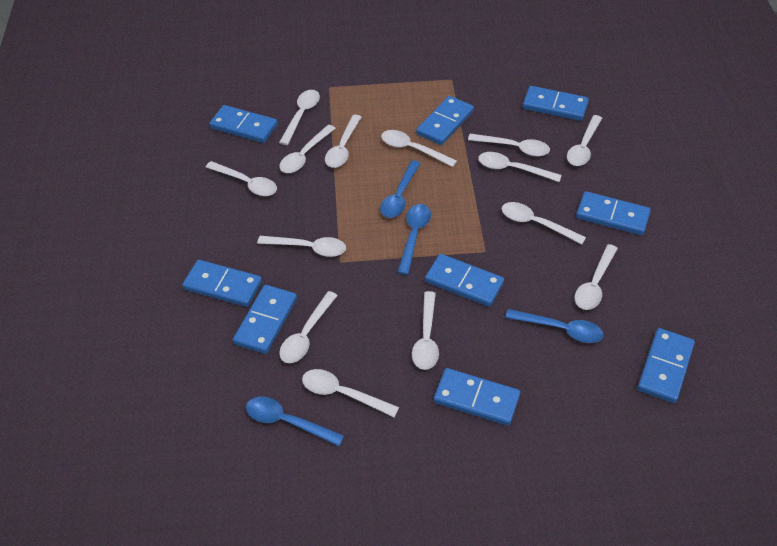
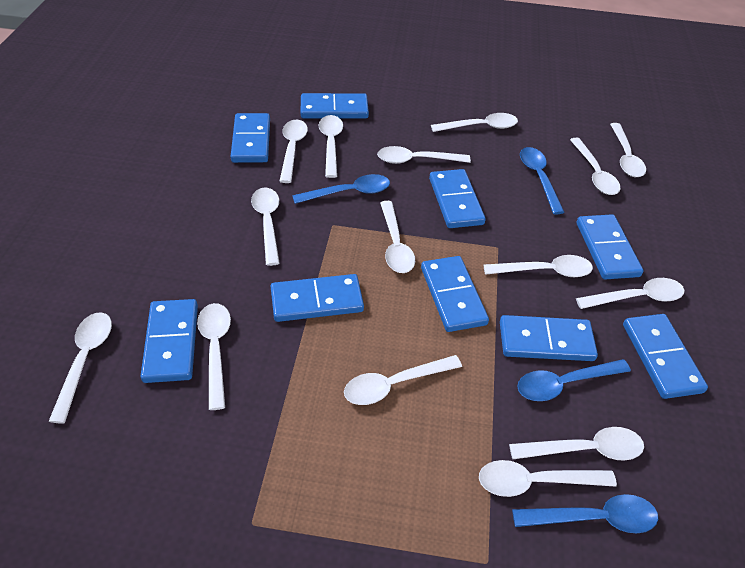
white spoon: 14 -> 15

